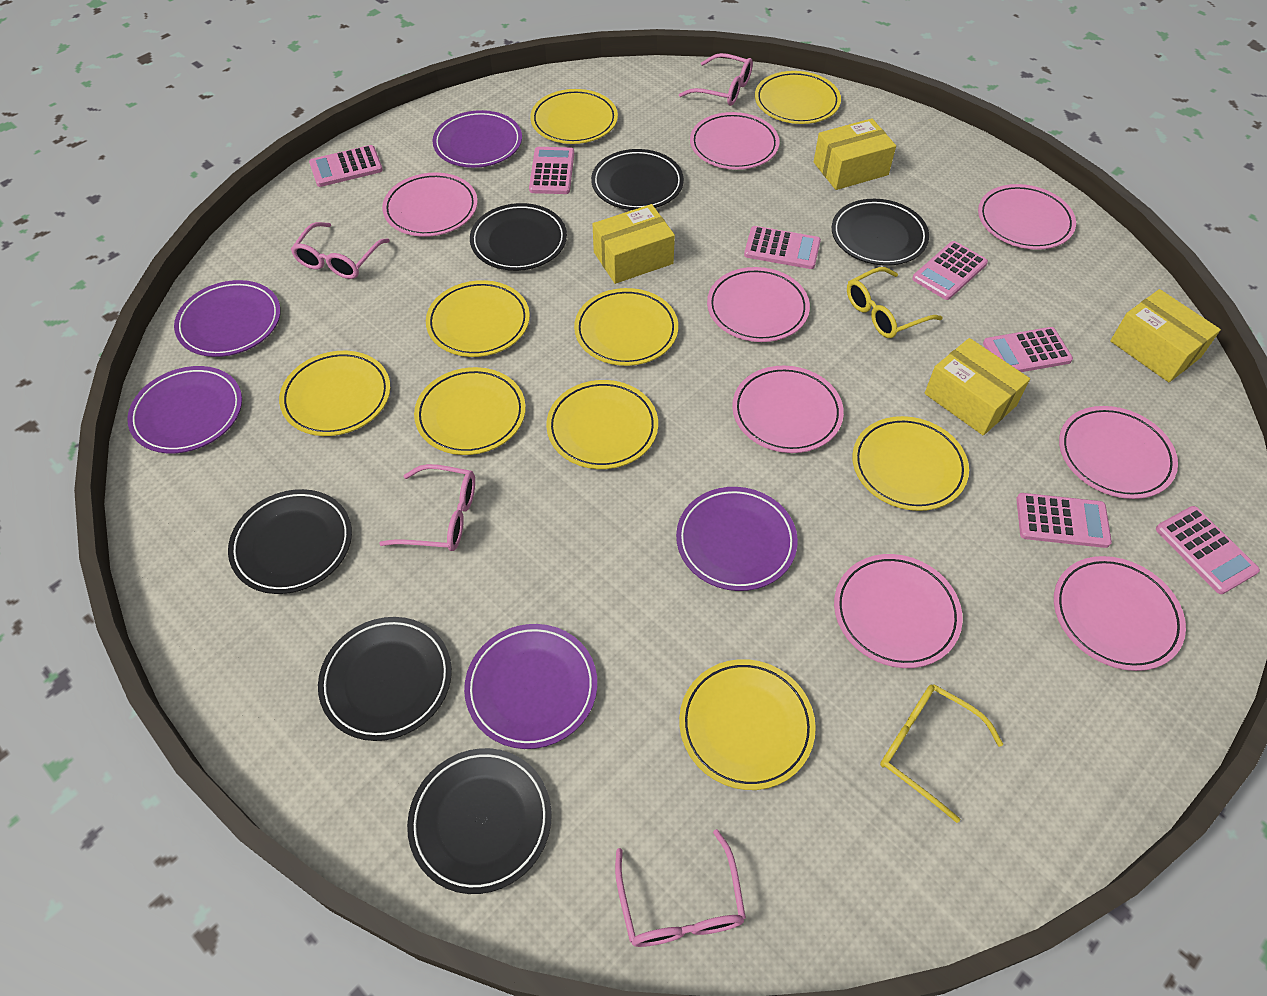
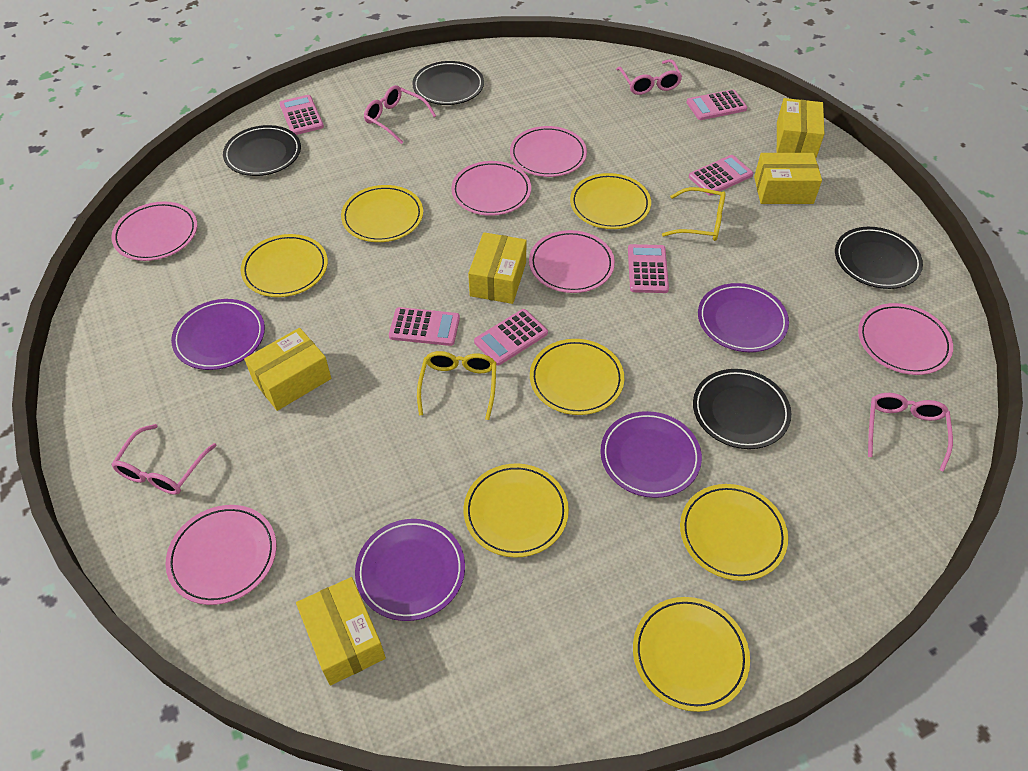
black plate: 6 -> 4
pink calculator: 7 -> 6
pink plate: 8 -> 6
purple plate: 5 -> 4
yellow box: 4 -> 5
yellow plate: 9 -> 7

